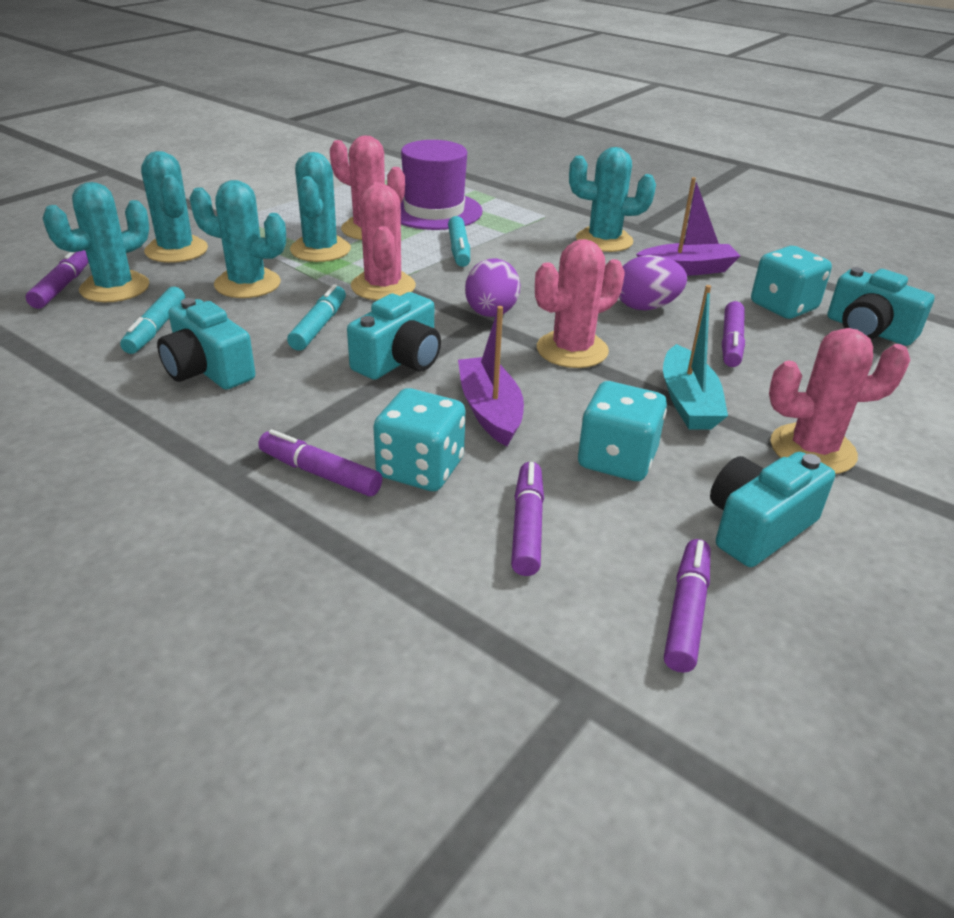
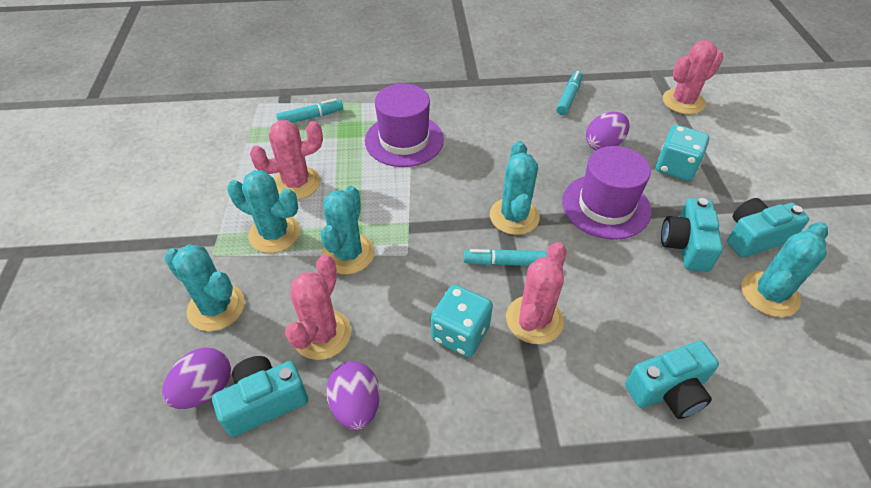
purple boat: 2 -> 0
purple egg: 2 -> 3
purple hat: 1 -> 2
purple marker: 5 -> 0
turquoise boat: 1 -> 0
turquoise dice: 3 -> 2

